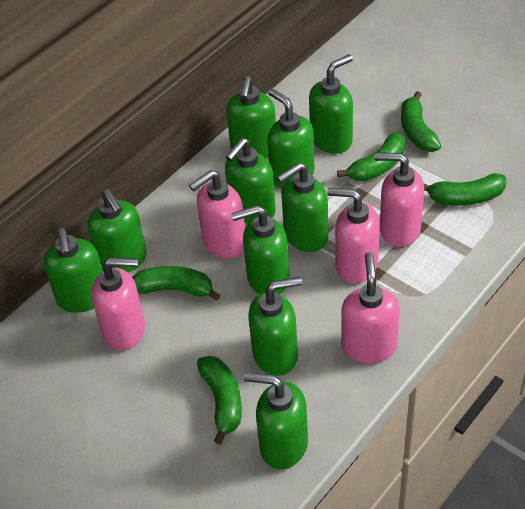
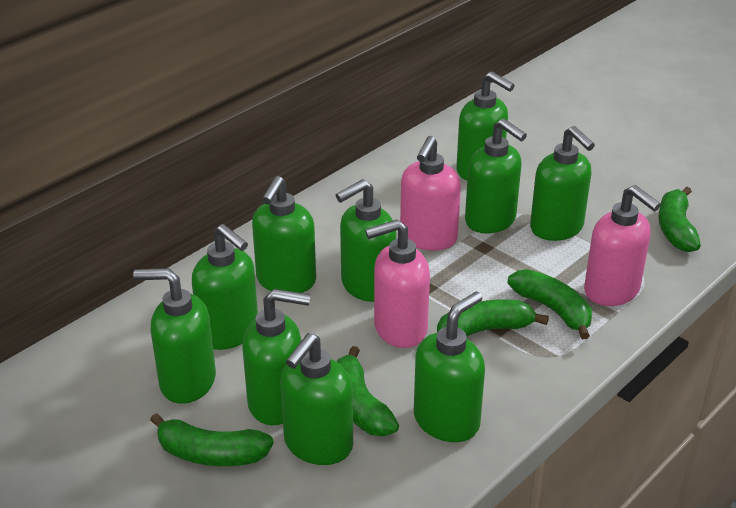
pink soap dispenser: 5 -> 3

